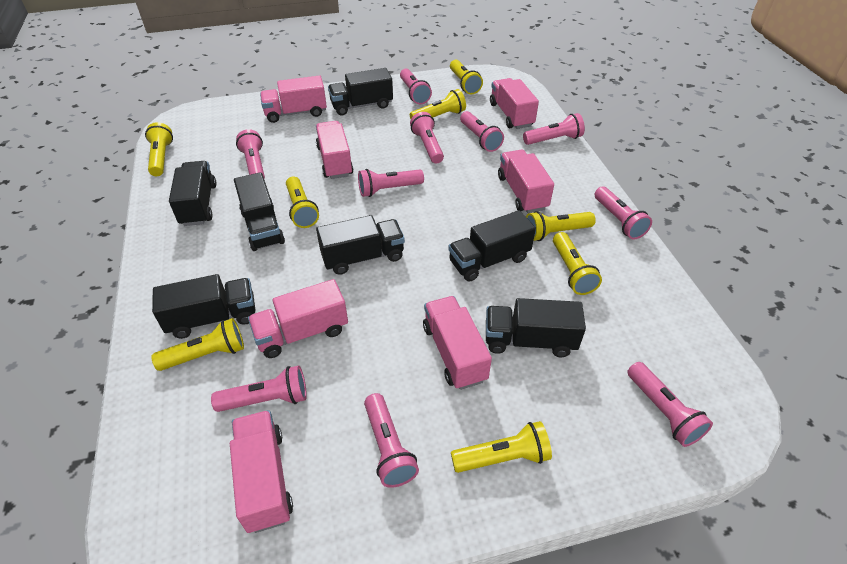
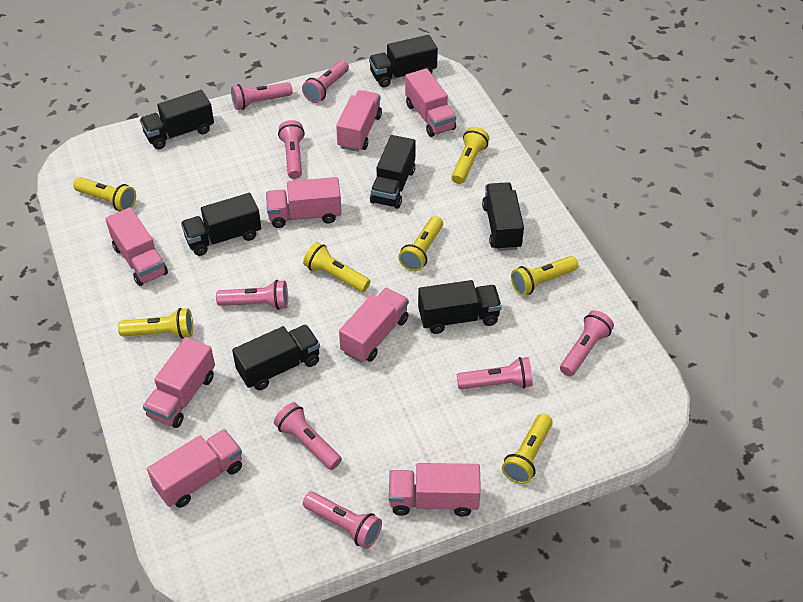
pink flashlight: 10 -> 8
pink truck: 7 -> 8
yellow flashlight: 8 -> 7

